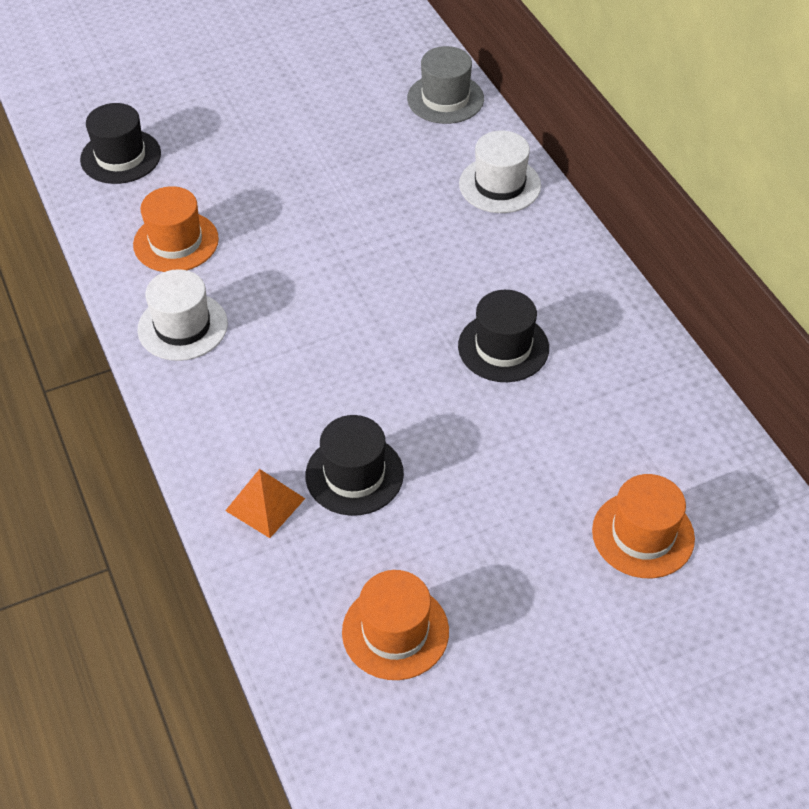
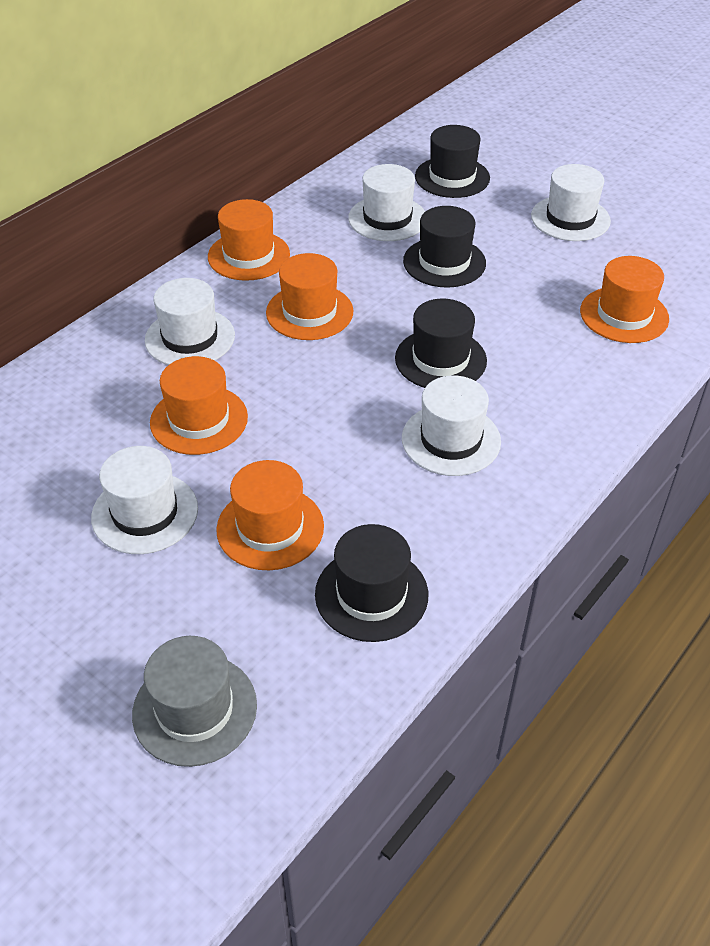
black hat: 3 -> 4
orange hat: 3 -> 5
orange pyramid: 1 -> 0
white hat: 2 -> 5

